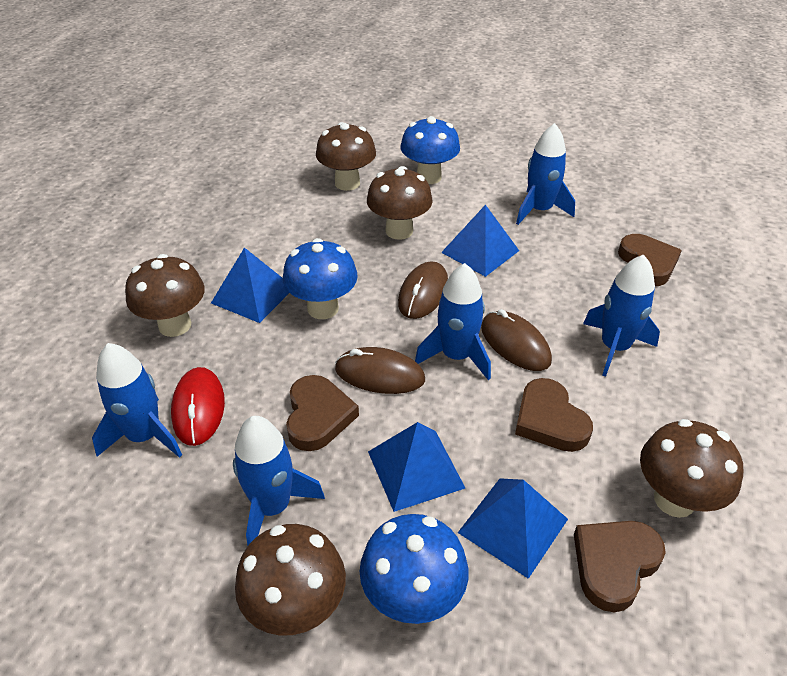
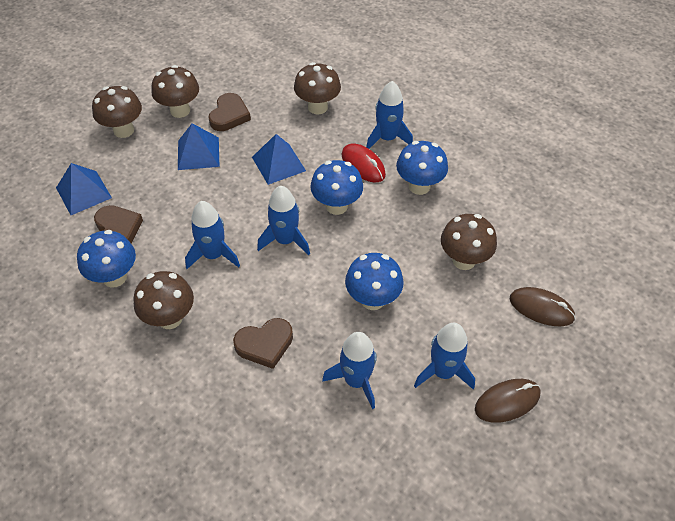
blue mushroom: 3 -> 4
blue pyramid: 4 -> 3
brown heart: 4 -> 3
brown mouse: 3 -> 2

